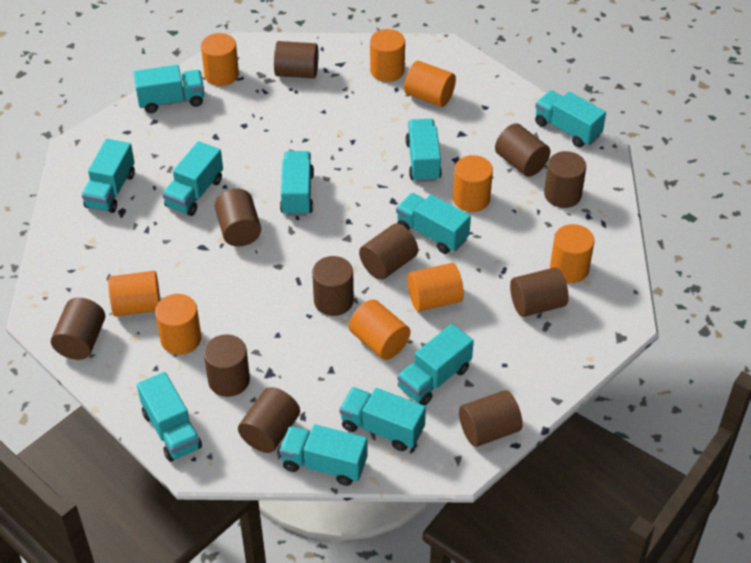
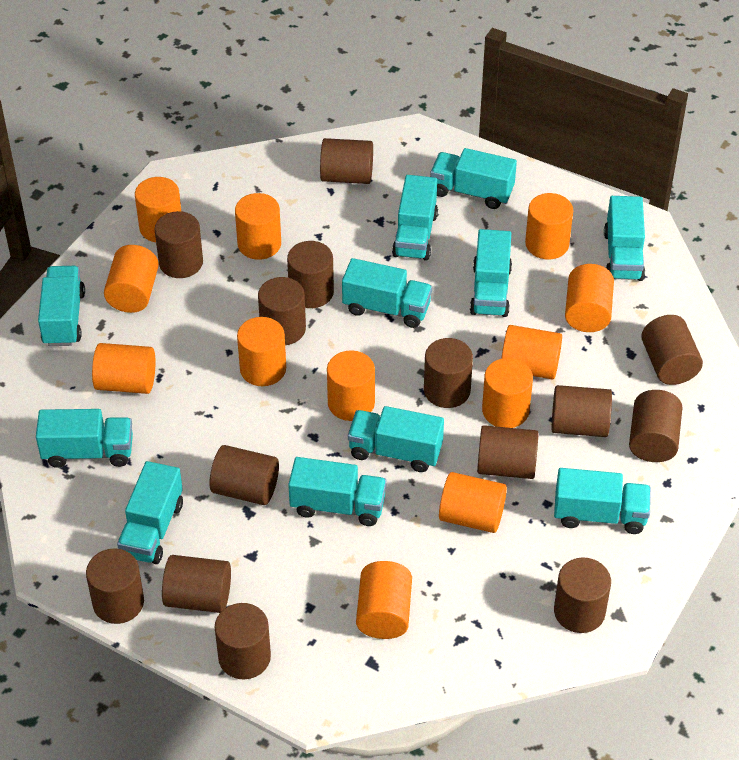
brown cylinder: 11 -> 14
orange cylinder: 9 -> 12

